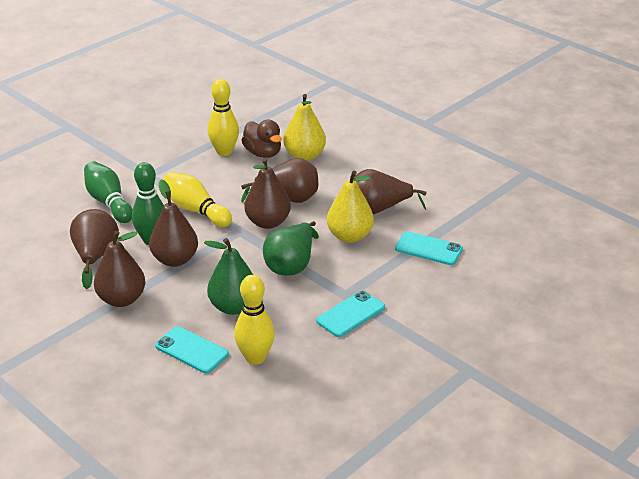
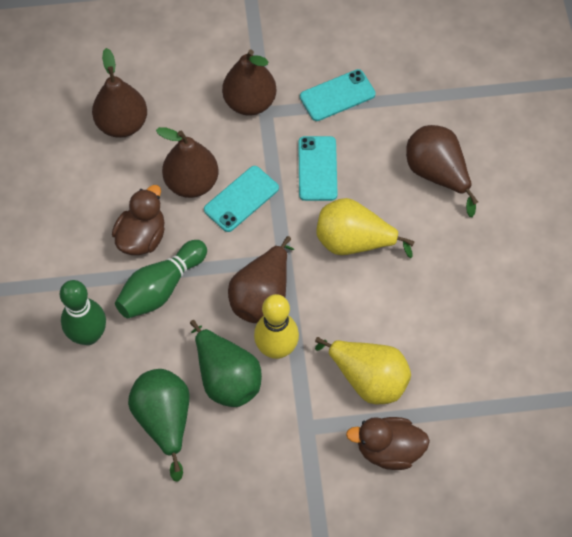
brown duck: 1 -> 2
brown pear: 6 -> 5
yellow bowling pin: 3 -> 1

